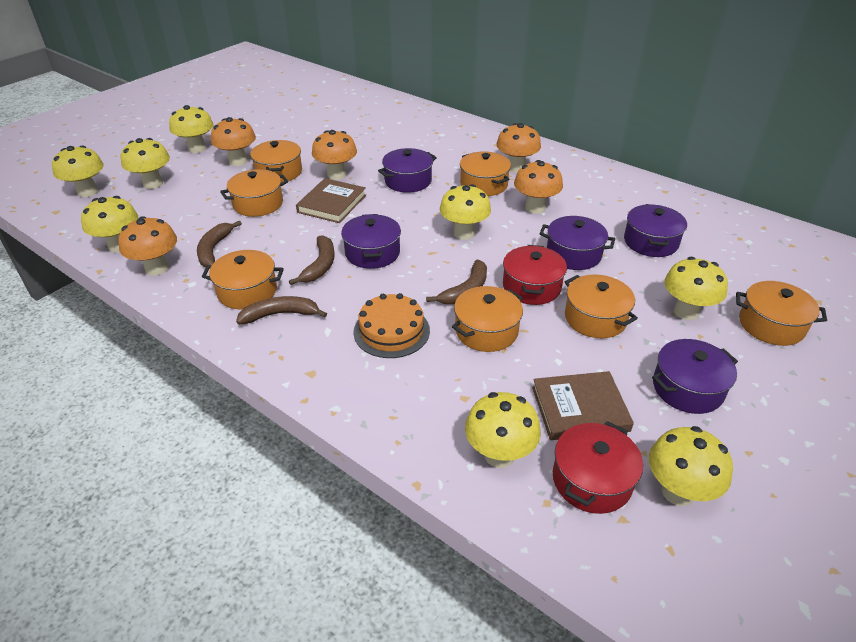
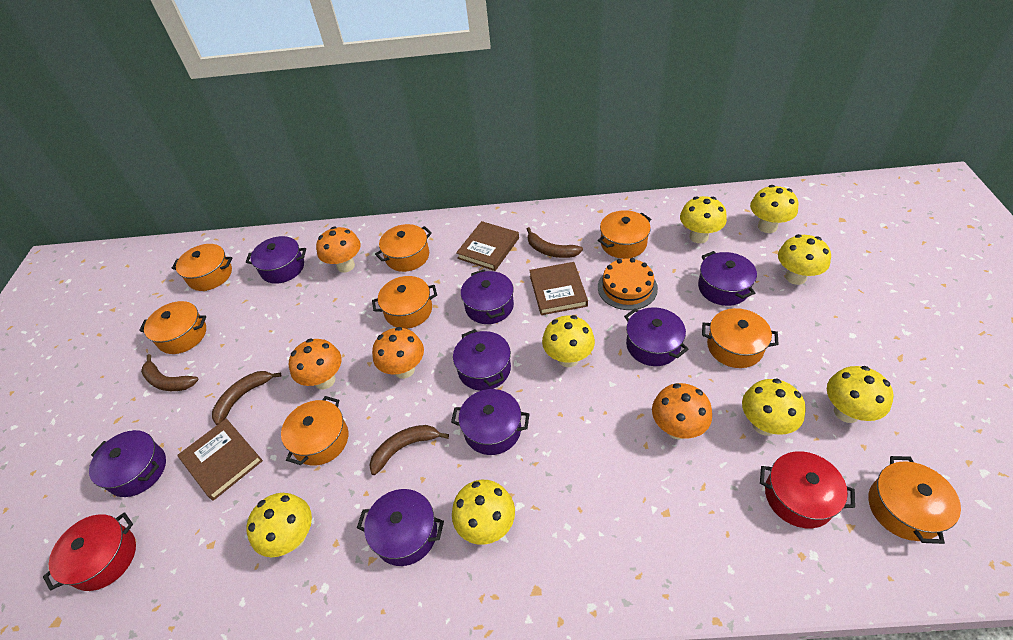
brown book: 2 -> 3
orange mushroom: 5 -> 4
orange pot: 7 -> 8
purple pot: 5 -> 8

